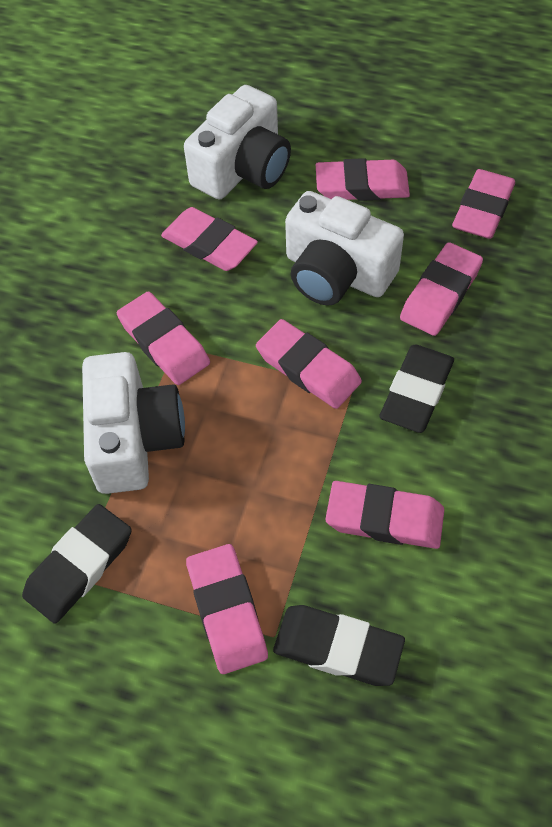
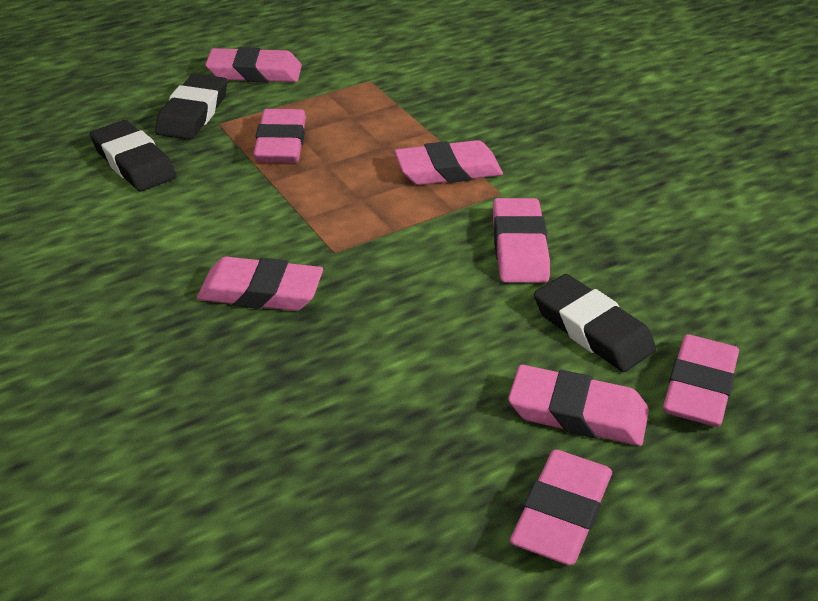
white camera: 3 -> 0

